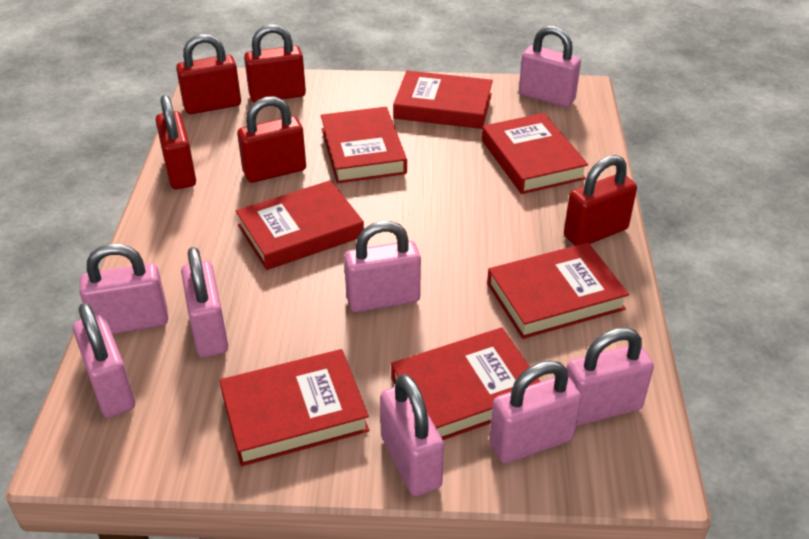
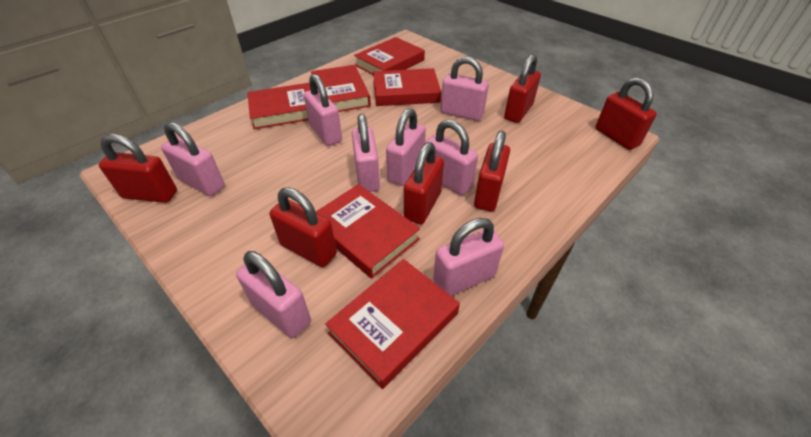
red book: 7 -> 6
red padlock: 5 -> 6

